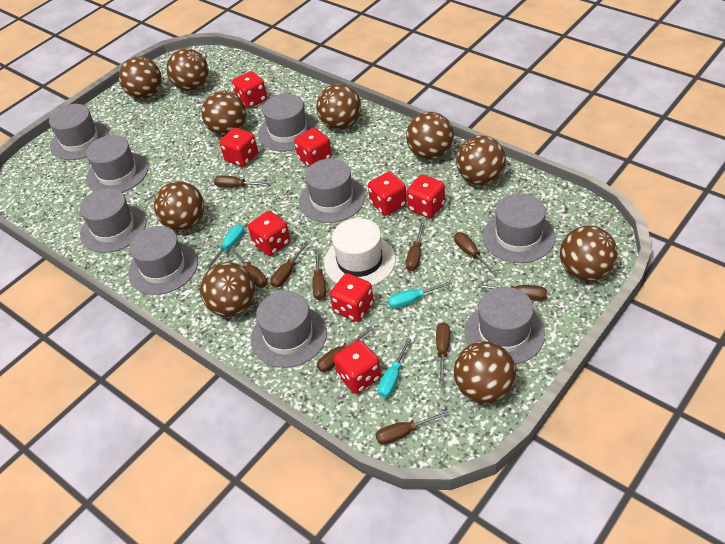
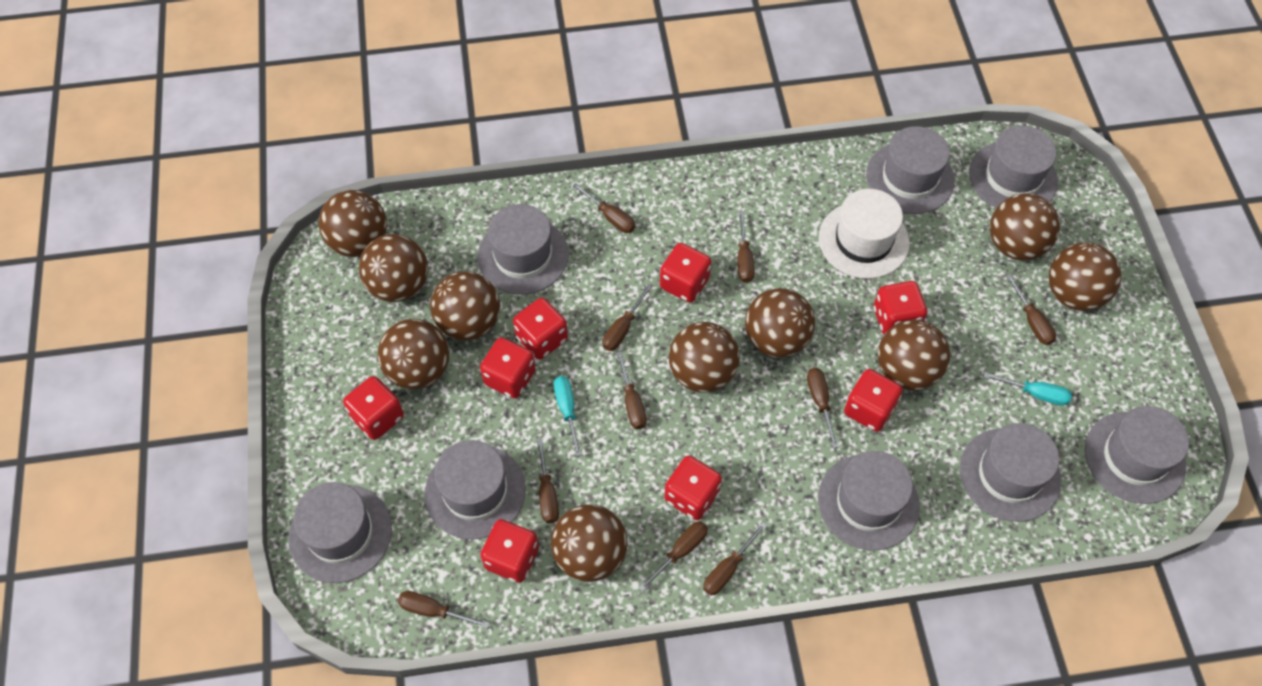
grey hat: 9 -> 8
turquoise screwdriver: 3 -> 2

